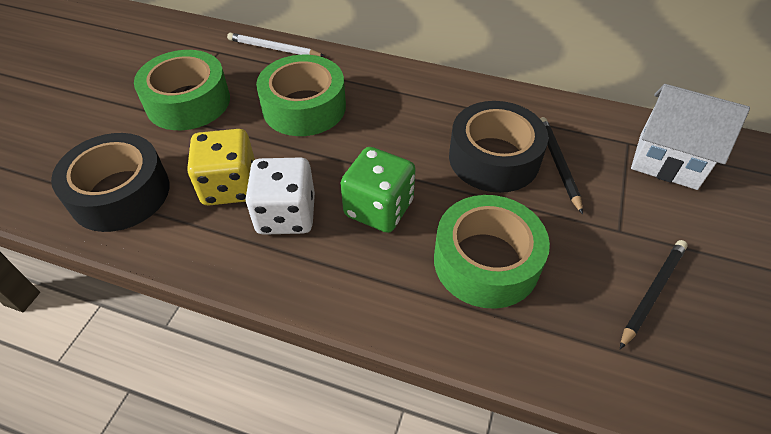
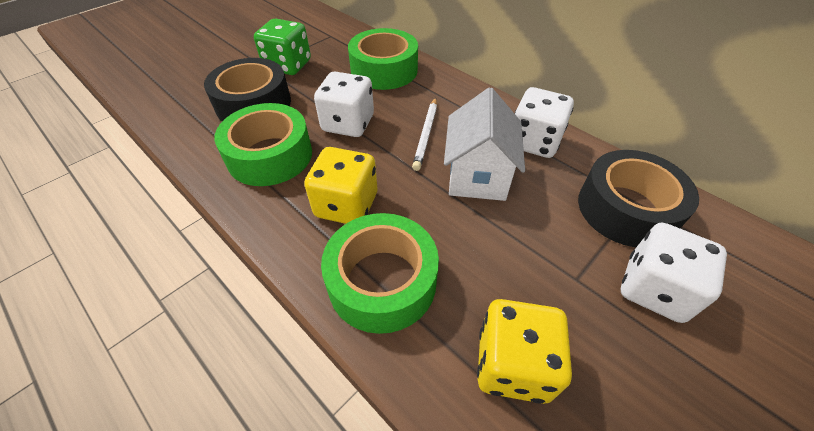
black pencil: 2 -> 0
white dice: 1 -> 3
yellow dice: 1 -> 2

